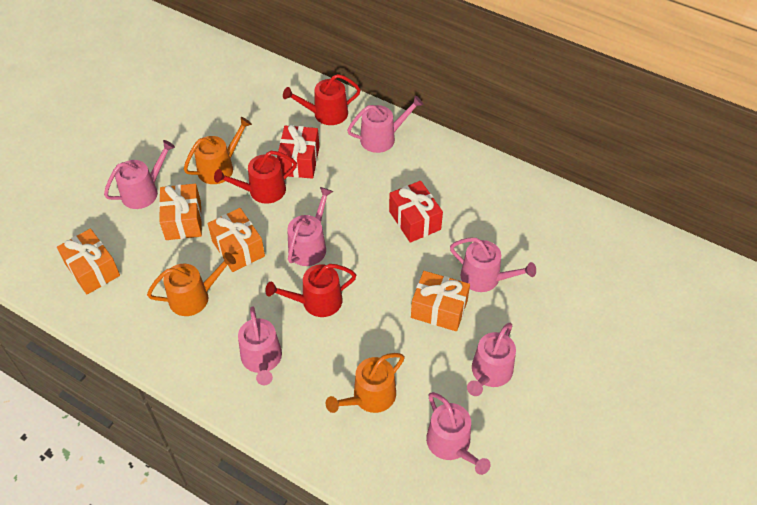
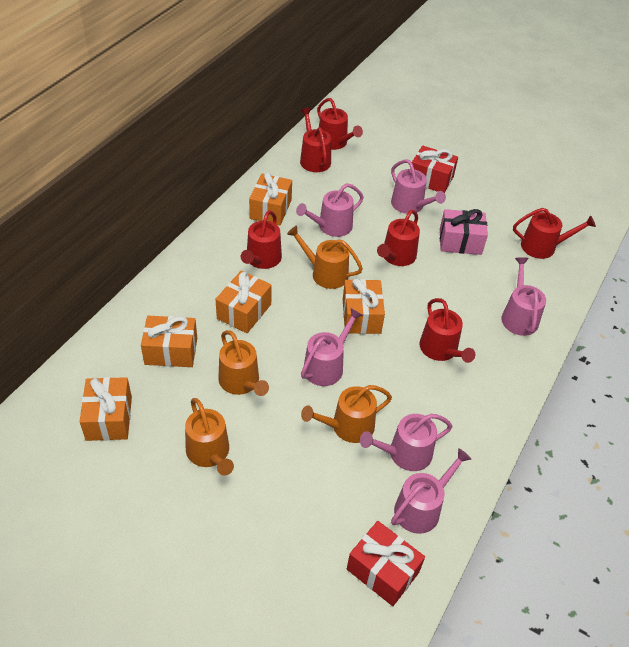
orange gift: 4 -> 5
orange watering can: 3 -> 4
pink gift: 0 -> 1
pink watering can: 7 -> 6
red watering can: 3 -> 6

